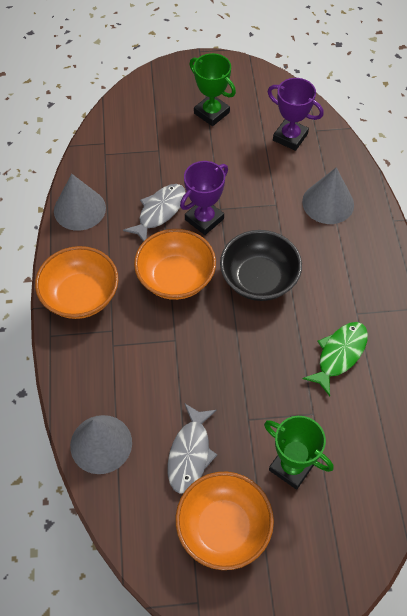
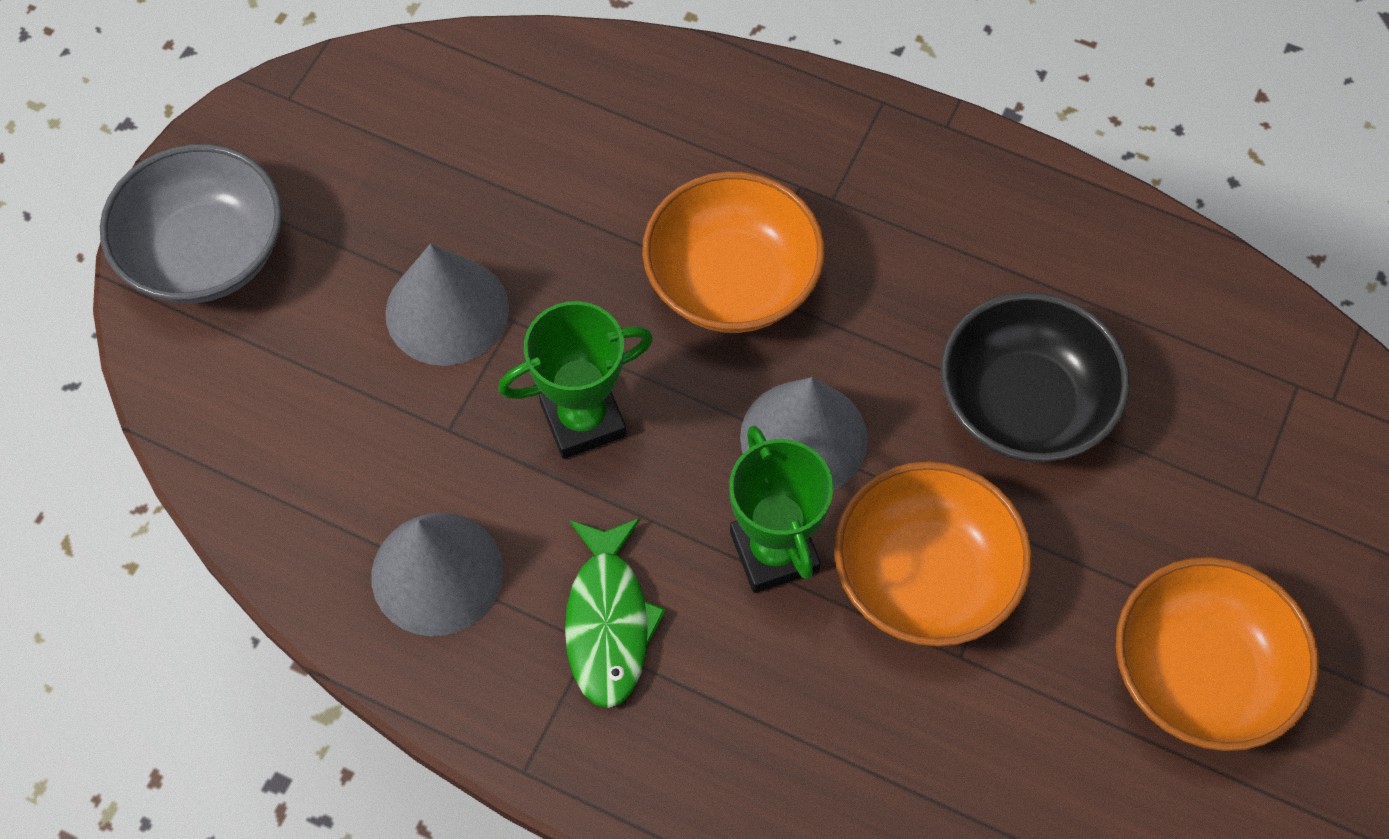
grey bowl: 0 -> 1
grey fish: 2 -> 0
purple trophy: 2 -> 0

